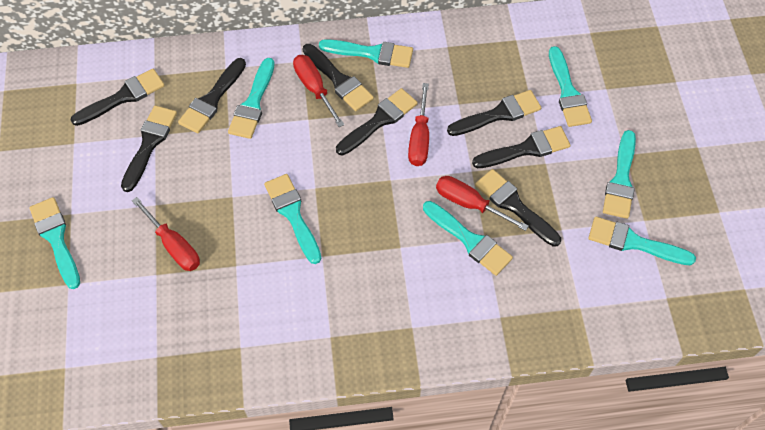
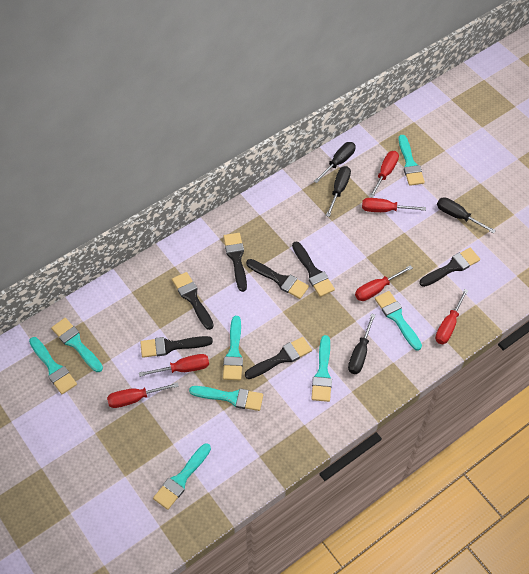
black brush: 8 -> 7
black screwdriver: 0 -> 4
red screwdriver: 4 -> 6

